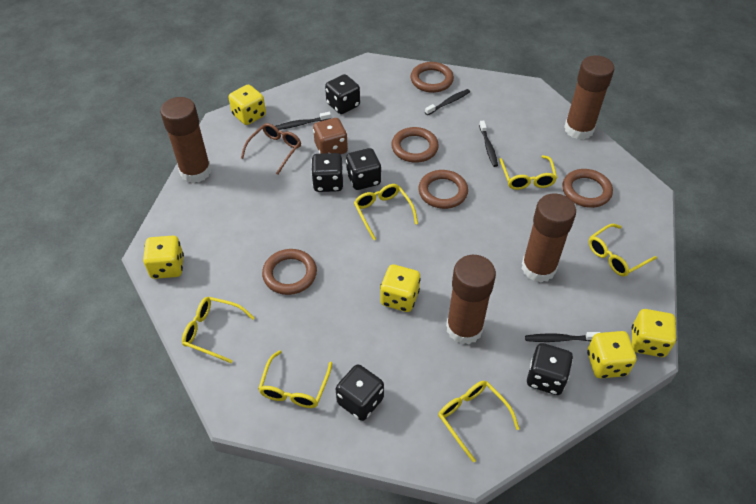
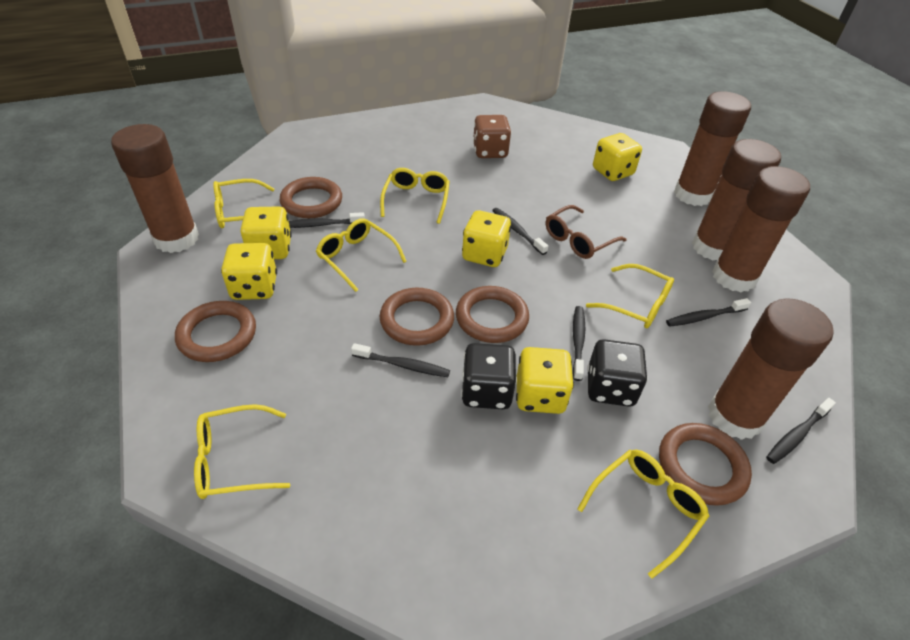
black dice: 5 -> 2
black toothbrush: 4 -> 6
brown glue stick: 4 -> 5

